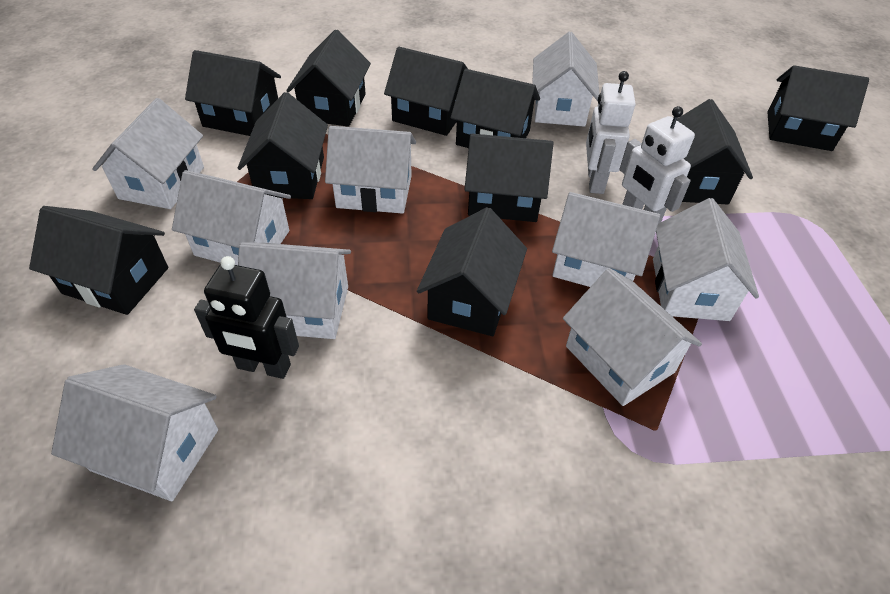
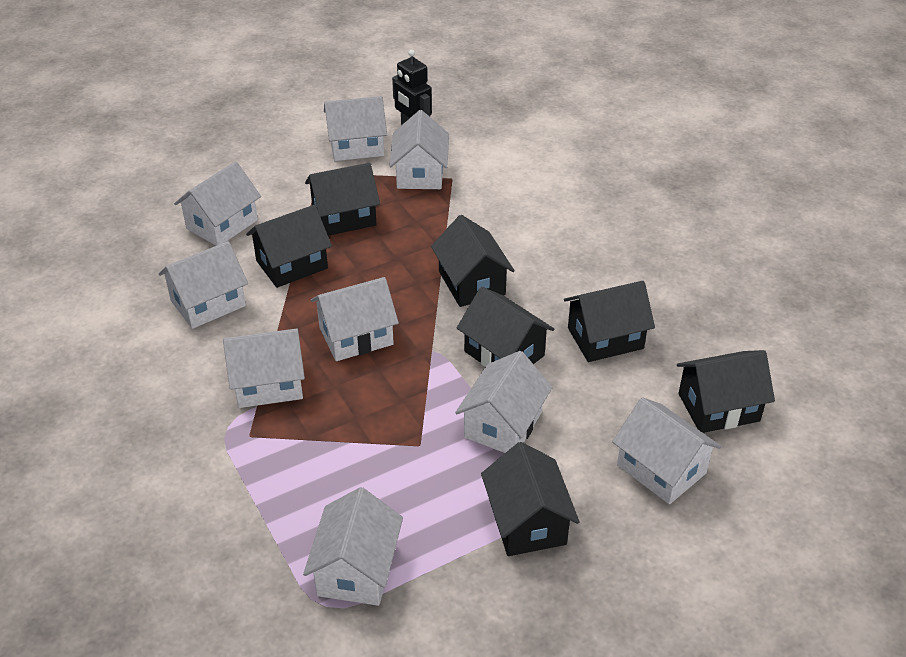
black house: 10 -> 7
white robot: 2 -> 0

